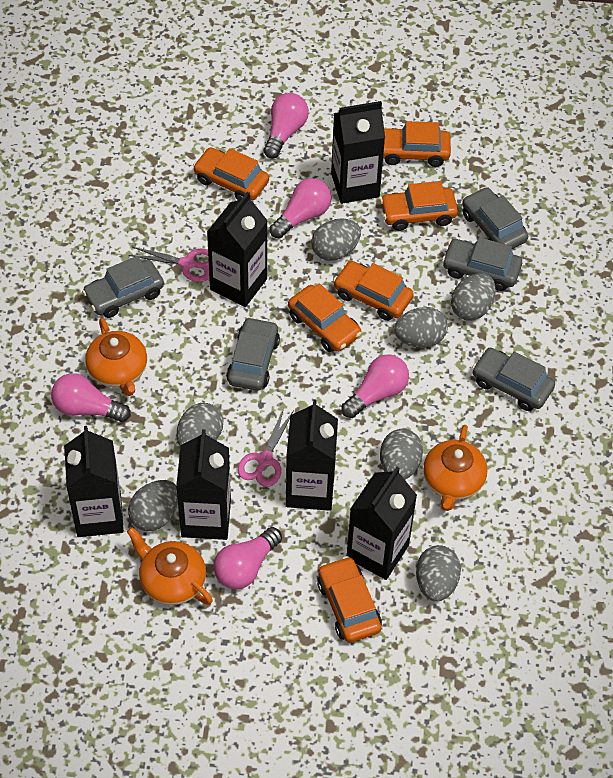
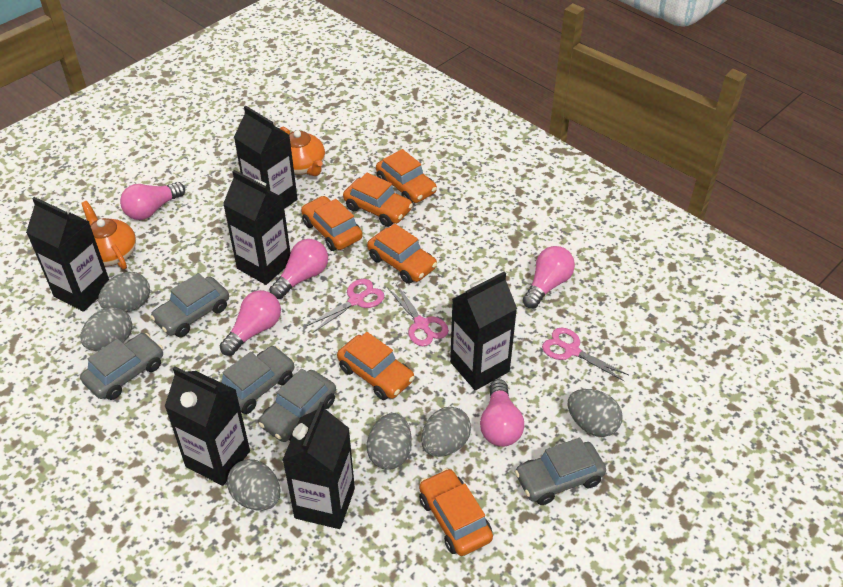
grey egg: 7 -> 6
orange teapot: 3 -> 2
pink scissors: 2 -> 3

